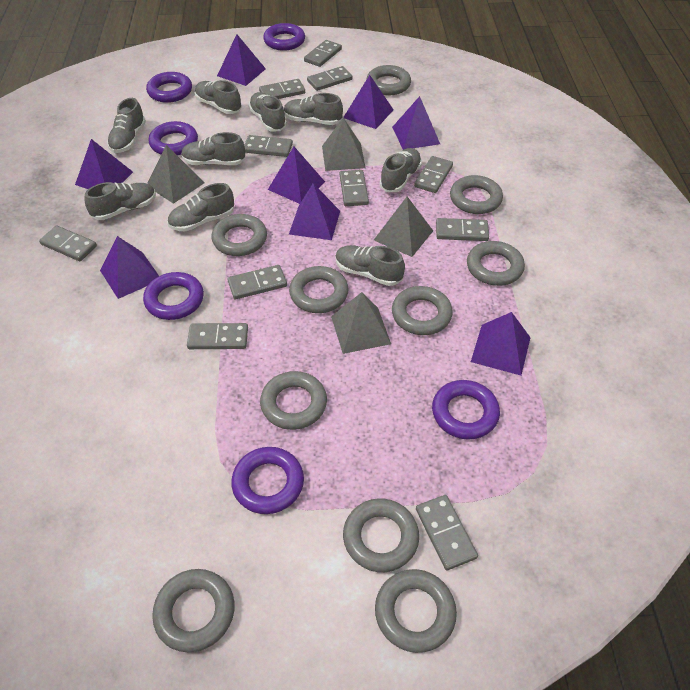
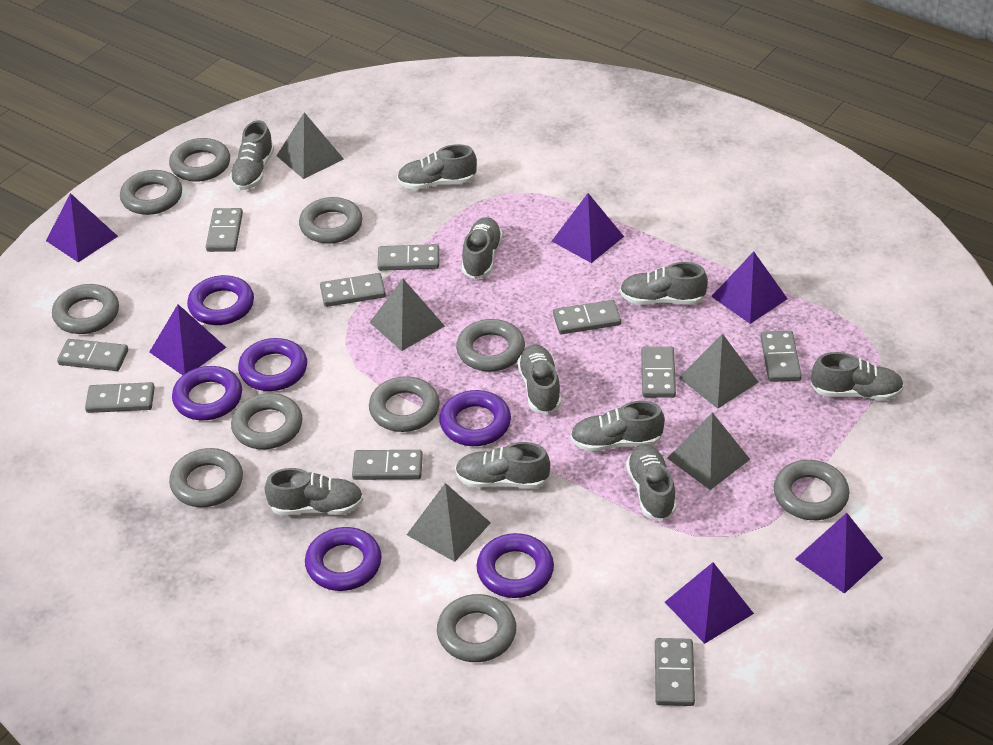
grey domino: 11 -> 10
grey pyramid: 4 -> 5
grey shoe: 9 -> 10
purple pyramid: 8 -> 6

